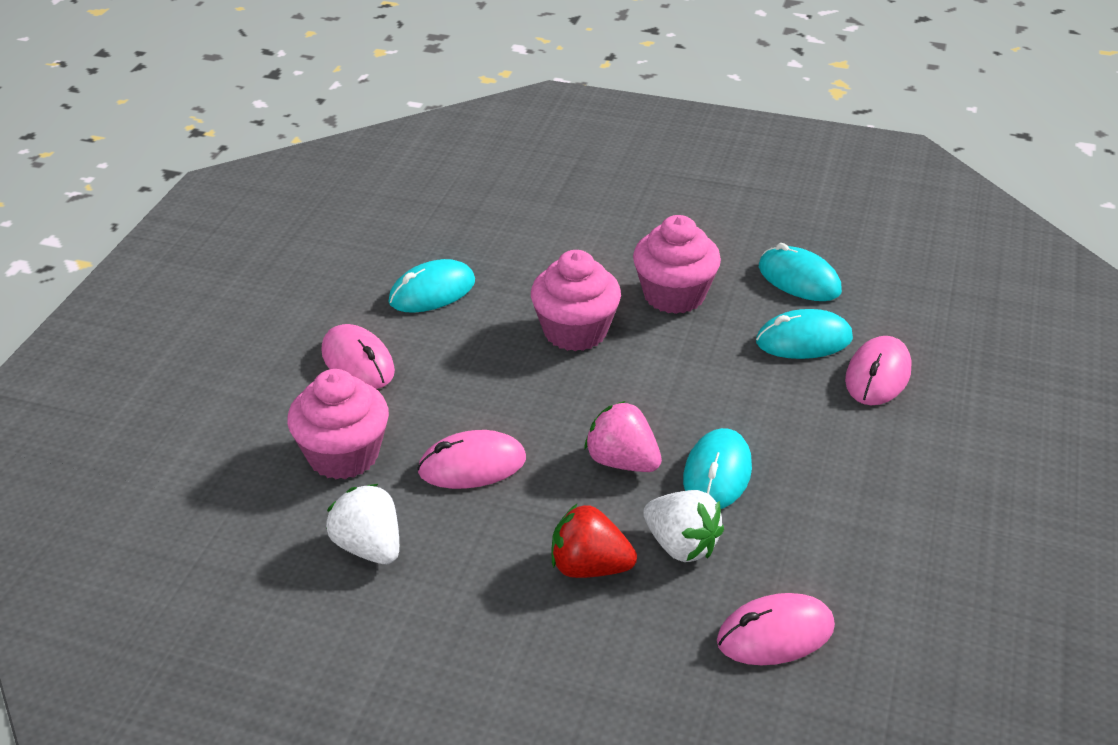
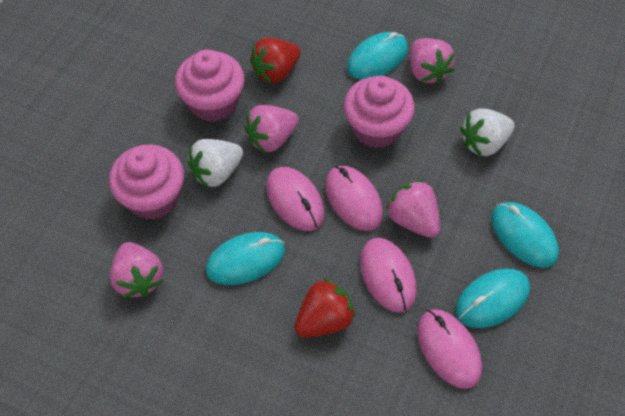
pink strawberry: 1 -> 4
red strawberry: 1 -> 2

